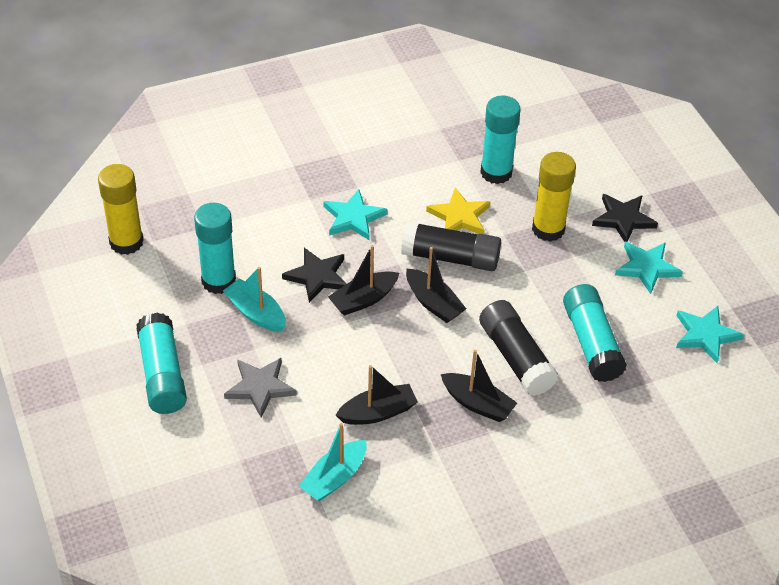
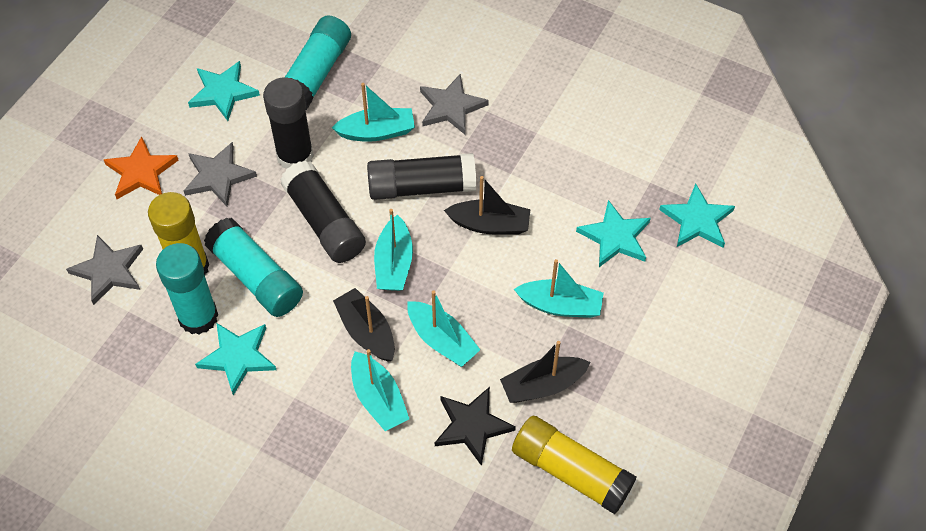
black boat: 4 -> 3
black glue stick: 2 -> 3
black star: 2 -> 1
grey star: 1 -> 3
orange star: 0 -> 1
turquoise boat: 2 -> 5
turquoise glue stick: 4 -> 3
turquoise star: 3 -> 4
yellow star: 1 -> 0

